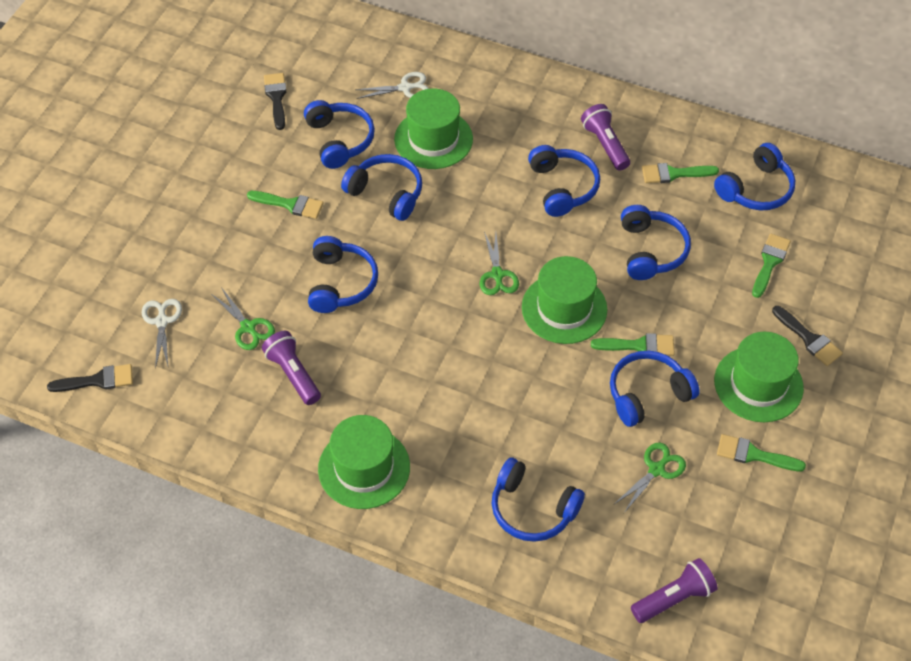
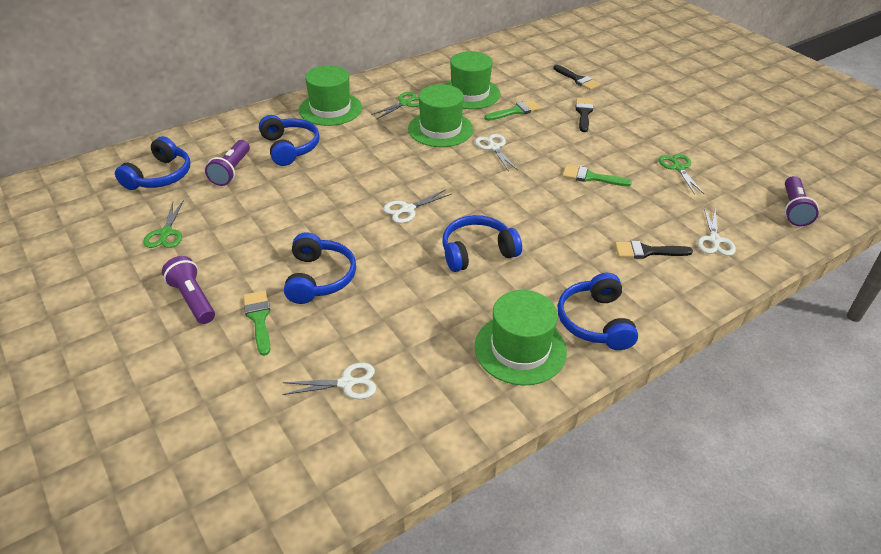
blue headphones: 8 -> 5
green brush: 5 -> 3
white scissors: 2 -> 4

